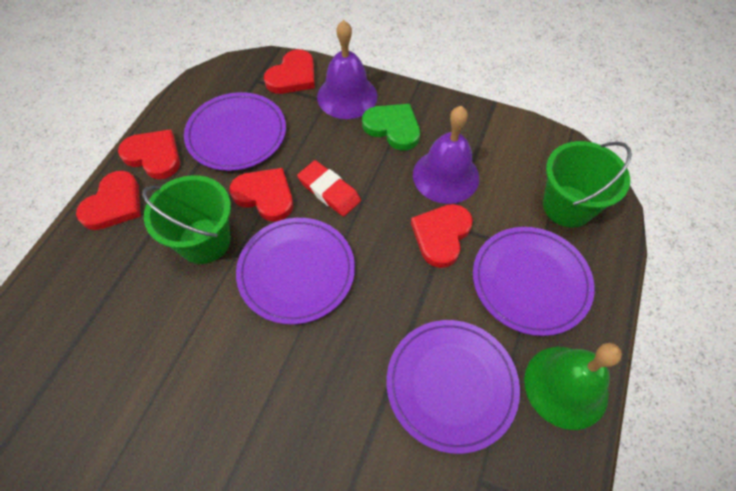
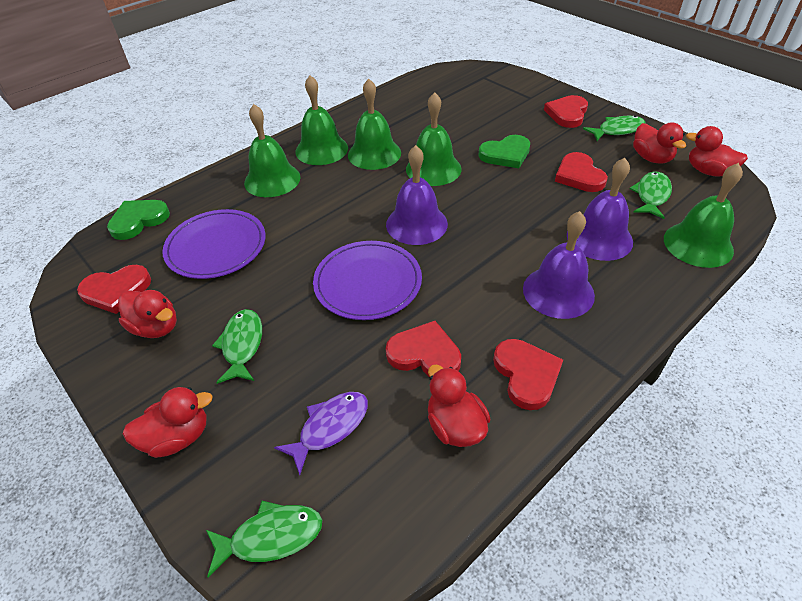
green bell: 1 -> 5
green bucket: 2 -> 0
green fish: 0 -> 4
green heart: 1 -> 2
purple bell: 2 -> 3
purple fish: 0 -> 1
purple plate: 4 -> 2
red duck: 0 -> 5
red eraser: 1 -> 0

